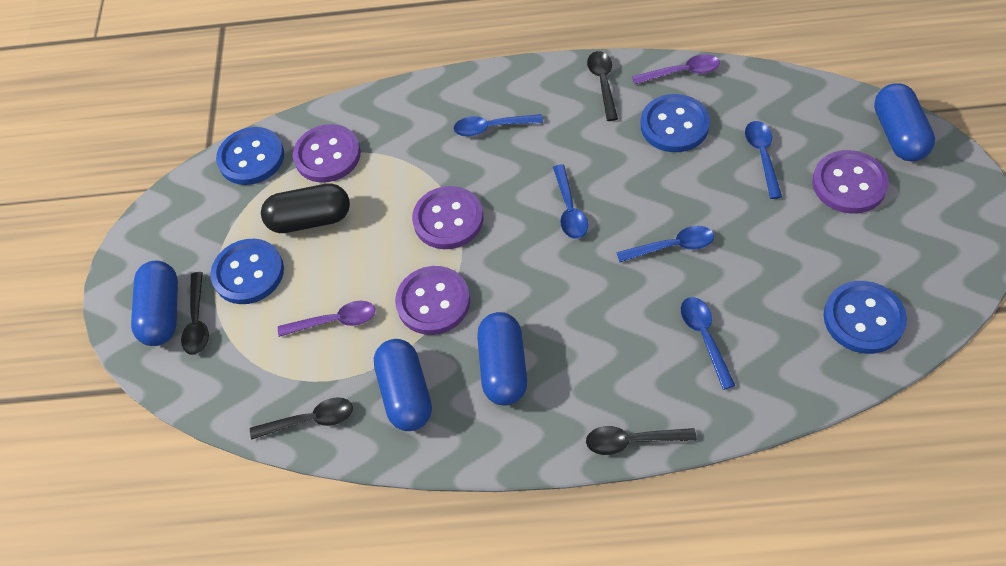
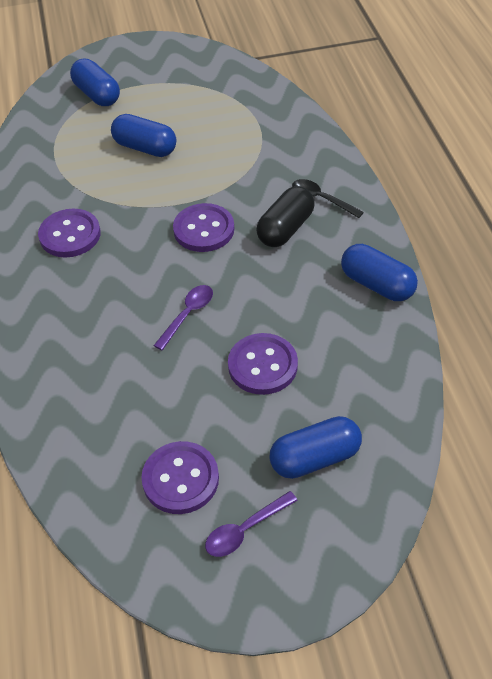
black spoon: 4 -> 1
blue button: 4 -> 0
blue spoon: 5 -> 0

